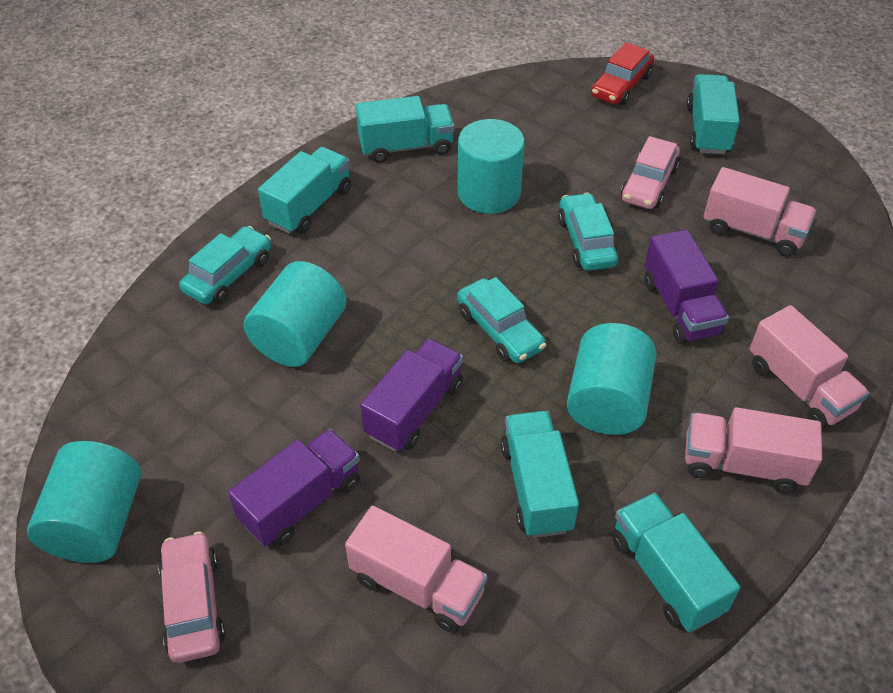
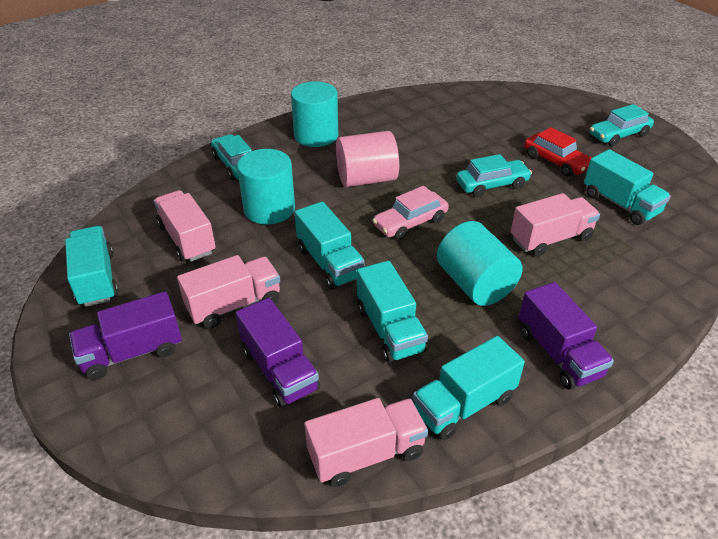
pink car: 2 -> 1
pink cylinder: 0 -> 1
turquoise cylinder: 4 -> 3

